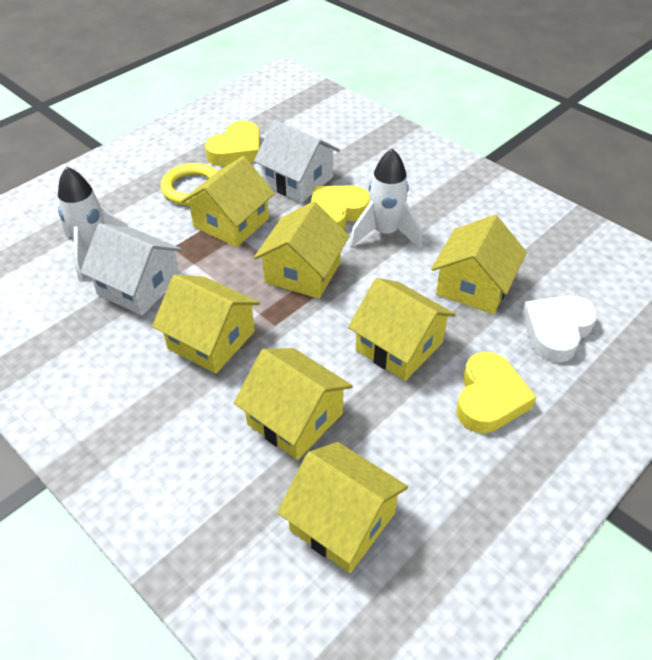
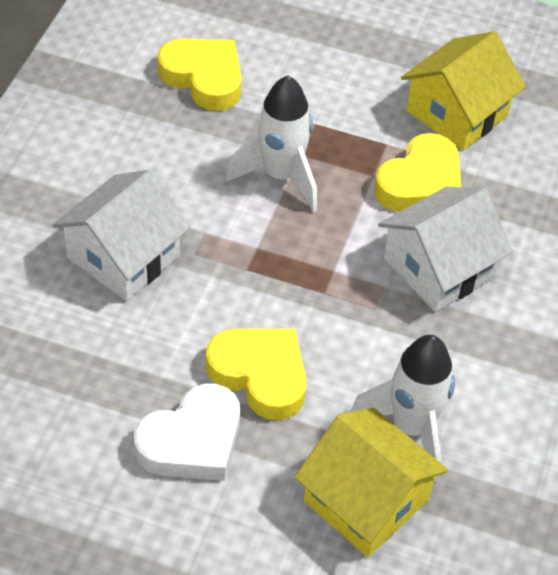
yellow house: 7 -> 2
yellow ring: 1 -> 0

